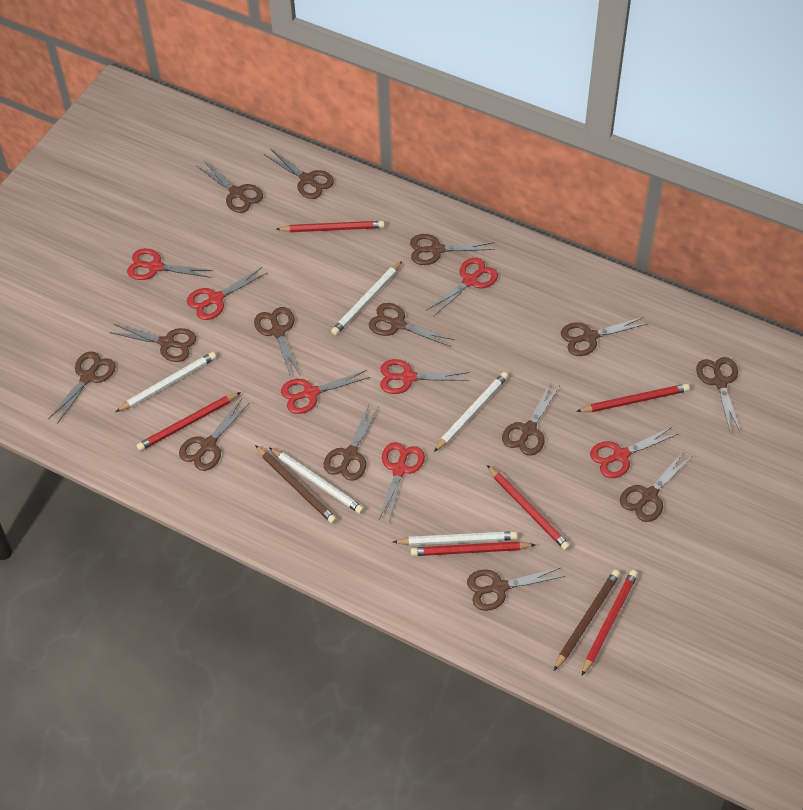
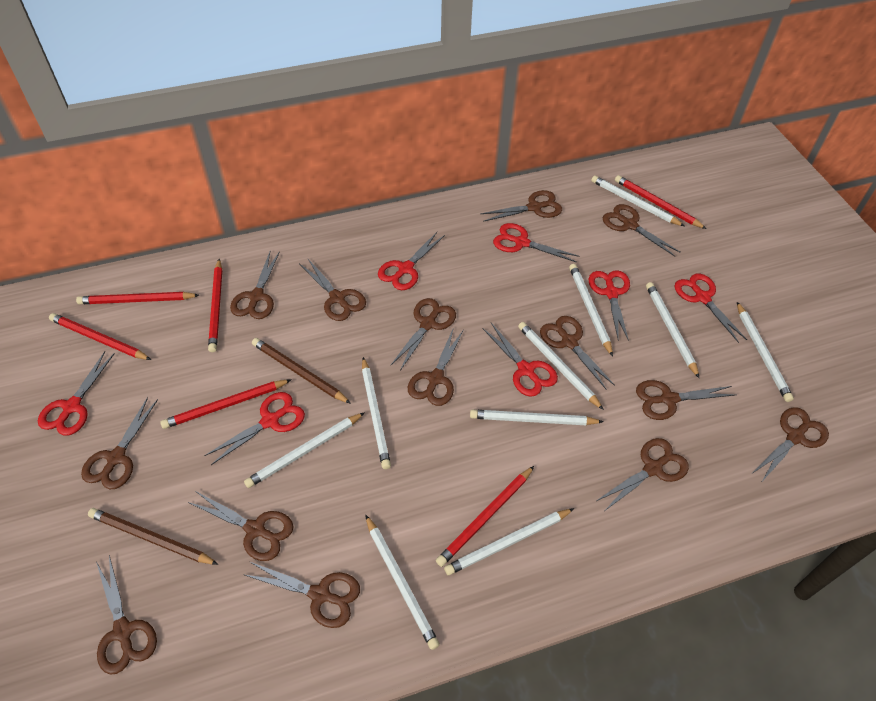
white pencil: 5 -> 10

